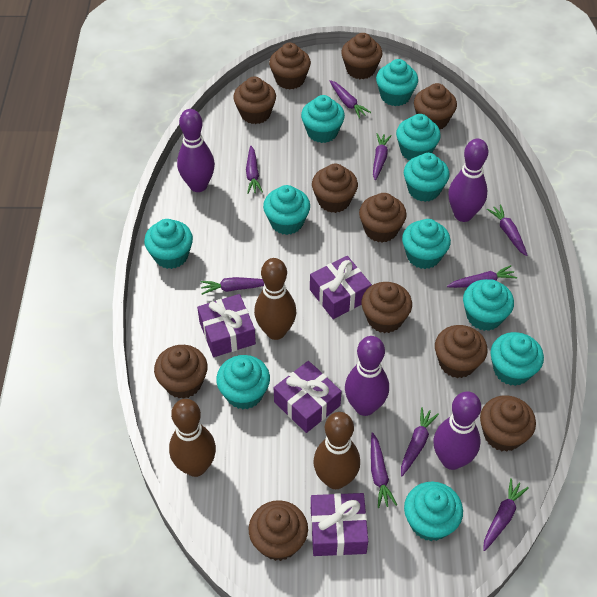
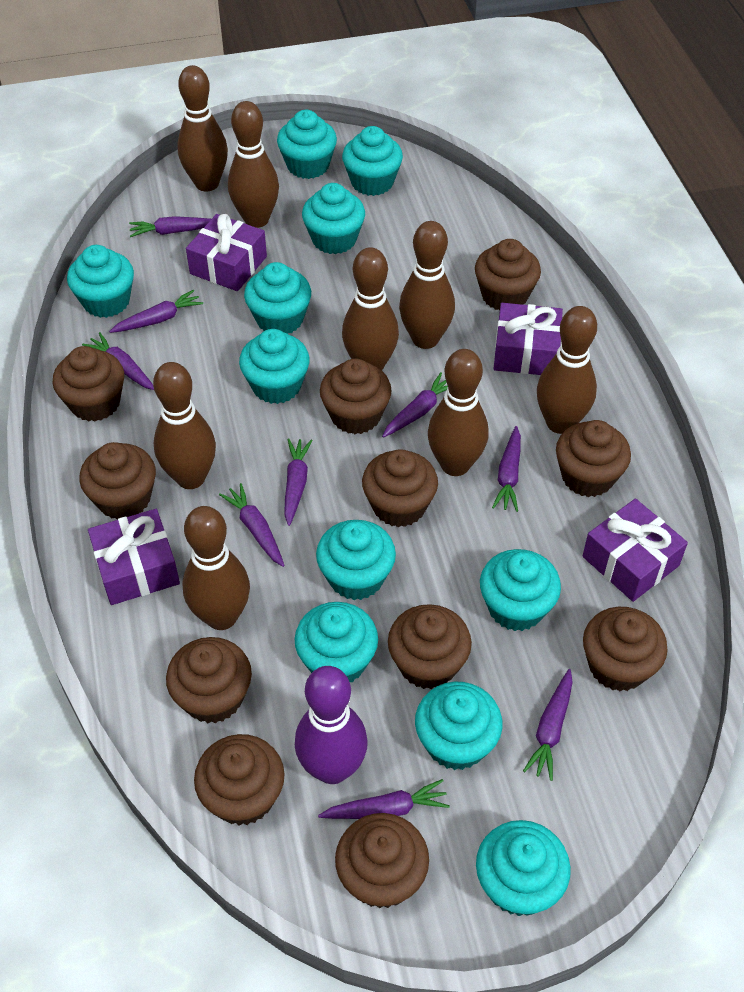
brown bowling pin: 3 -> 8
purple bowling pin: 4 -> 1

